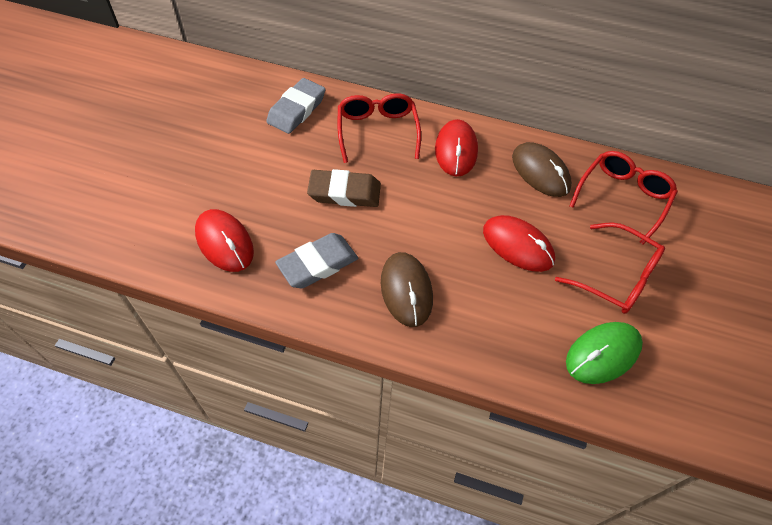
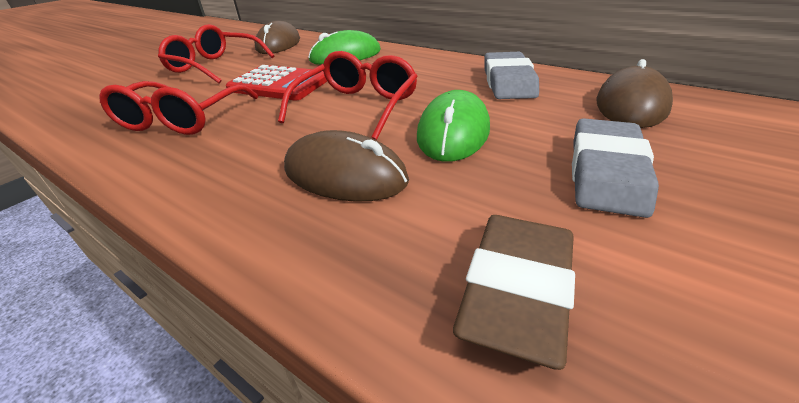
brown mouse: 2 -> 3
green mouse: 1 -> 2
red calculator: 0 -> 1
red mouse: 3 -> 0

